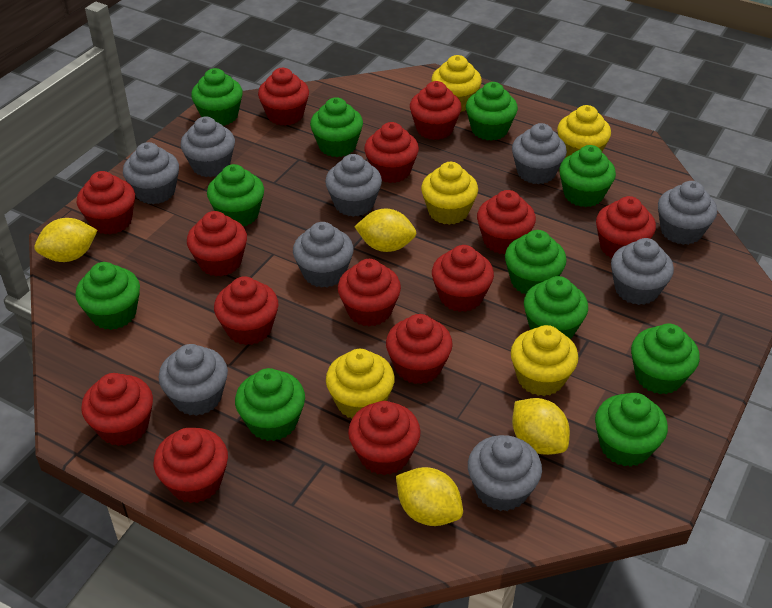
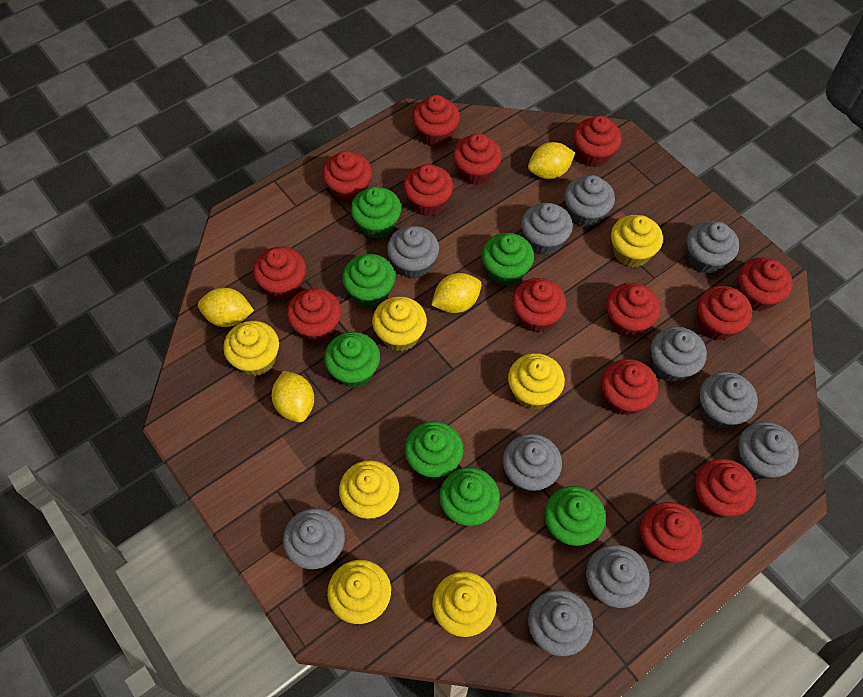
green cupcake: 11 -> 7
grey cupcake: 9 -> 11
yellow cupcake: 5 -> 7

